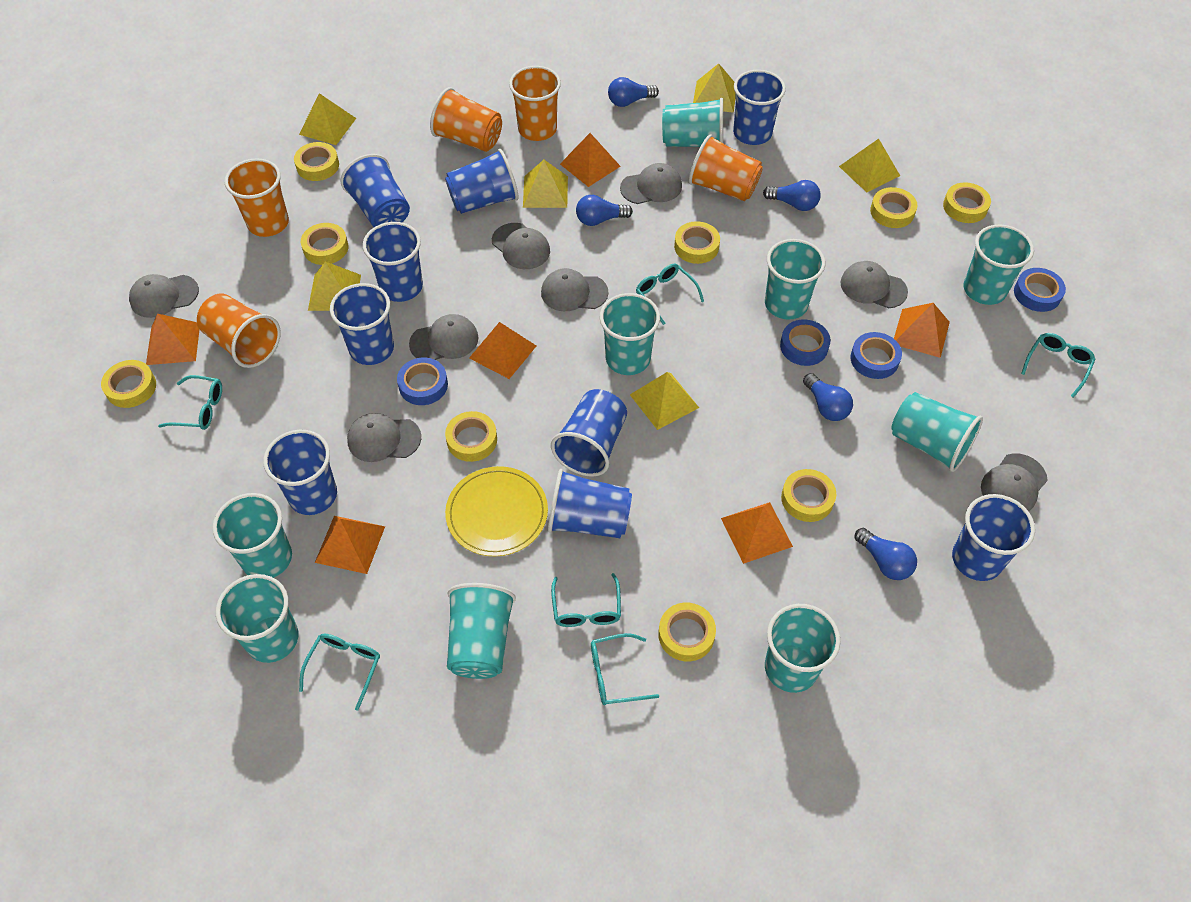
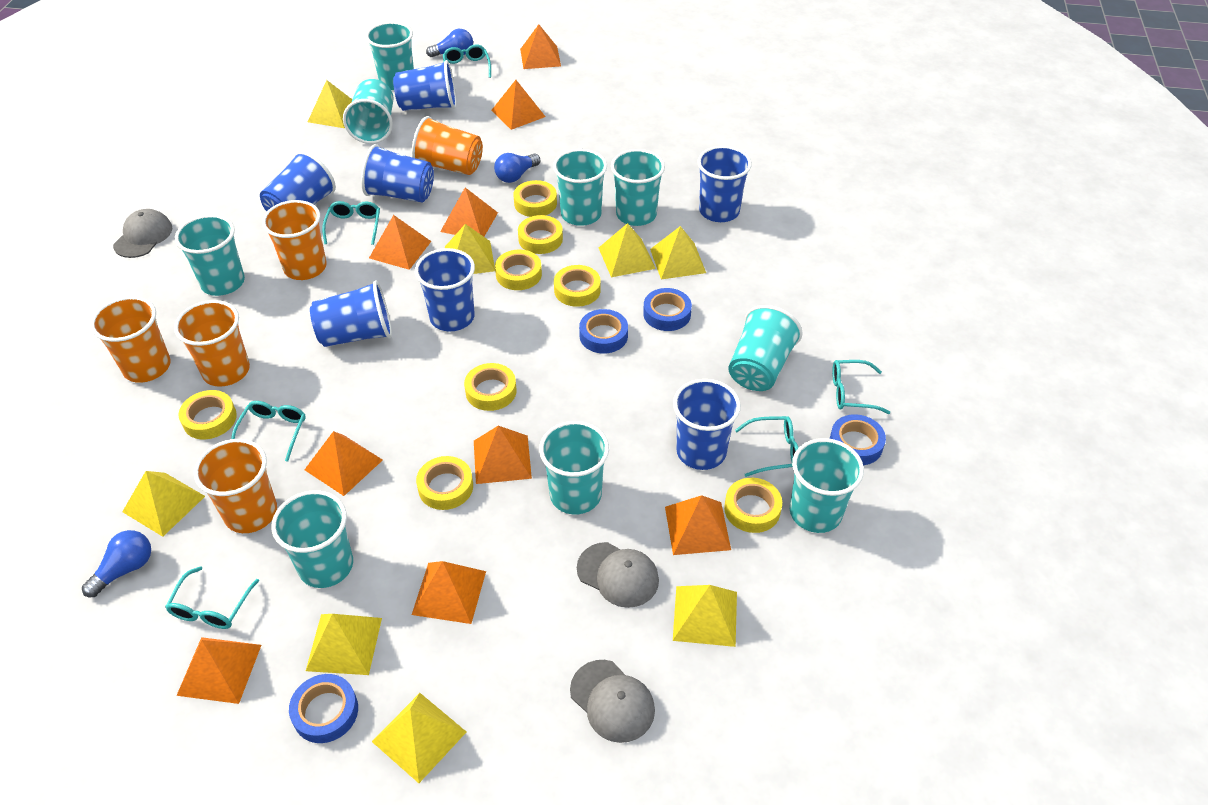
blue cup: 9 -> 7
blue light bulb: 5 -> 3
grey cap: 8 -> 3
orange pyramid: 6 -> 9
yellow plate: 1 -> 0
yellow pyramid: 6 -> 8
yellow tape: 9 -> 8

